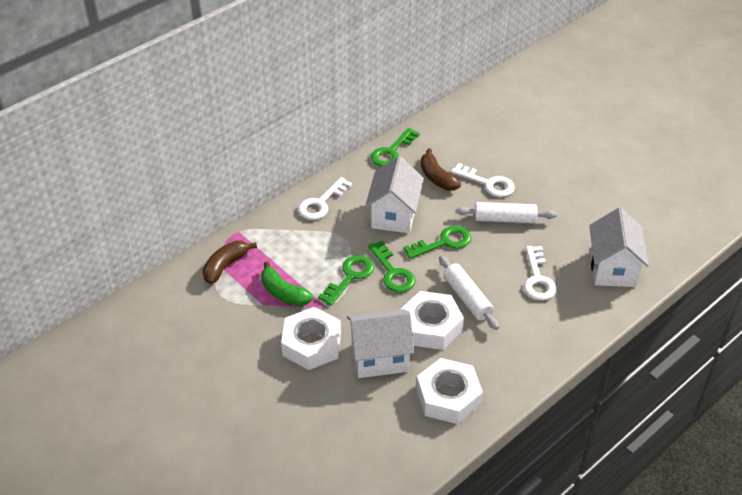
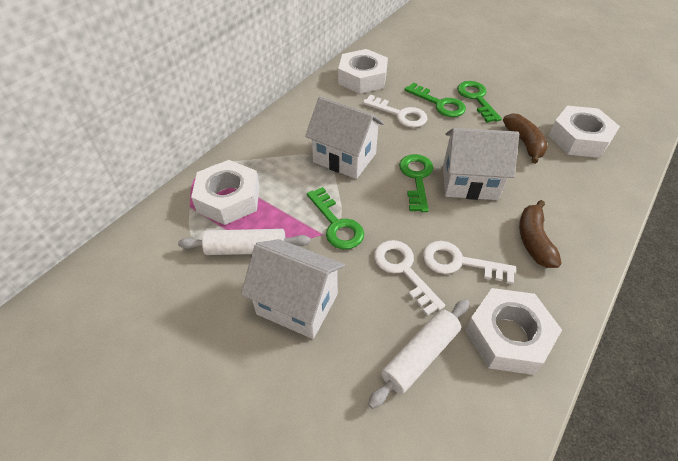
green banana: 1 -> 0
white nut: 3 -> 4

